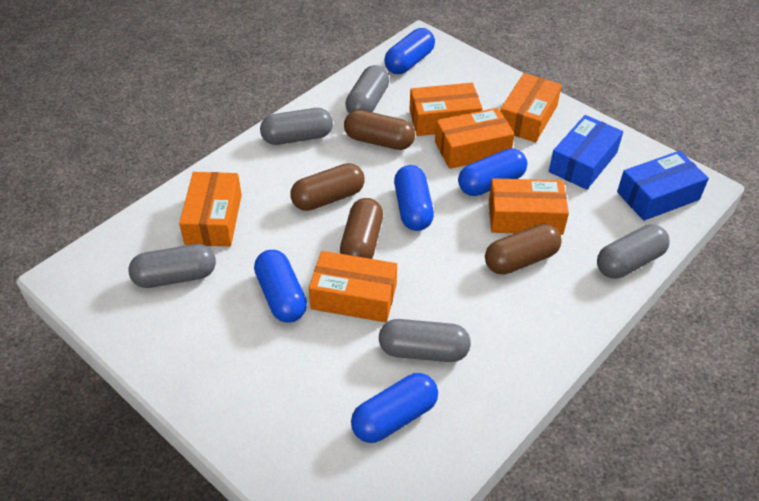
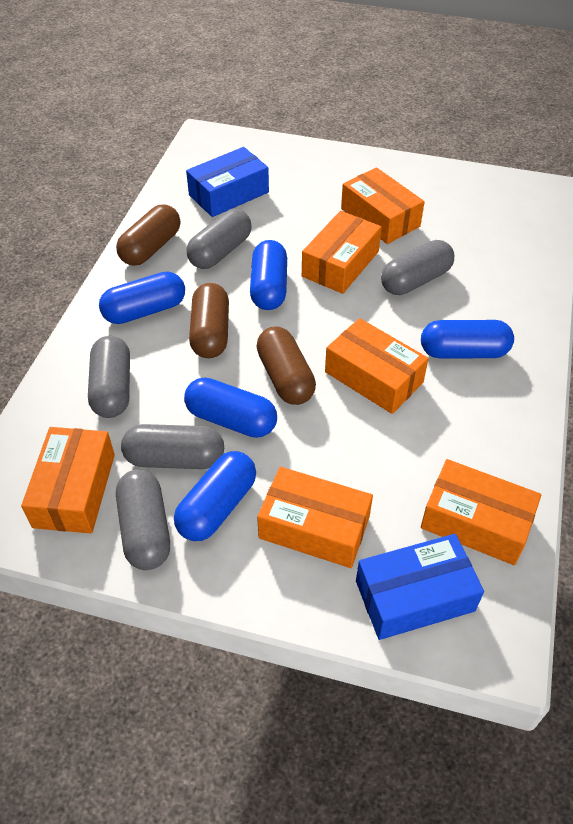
brown capsule: 4 -> 3

